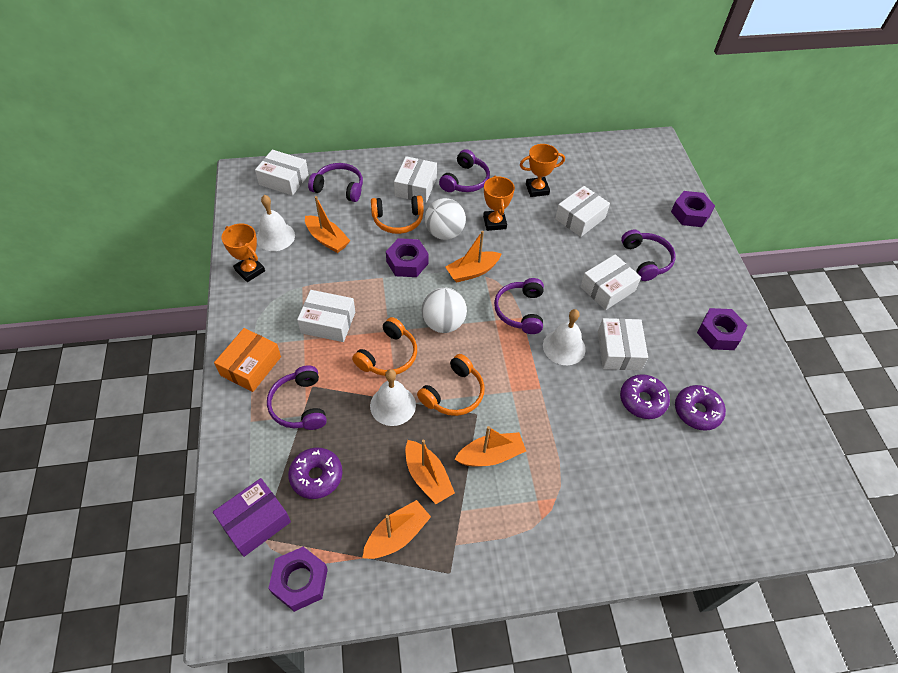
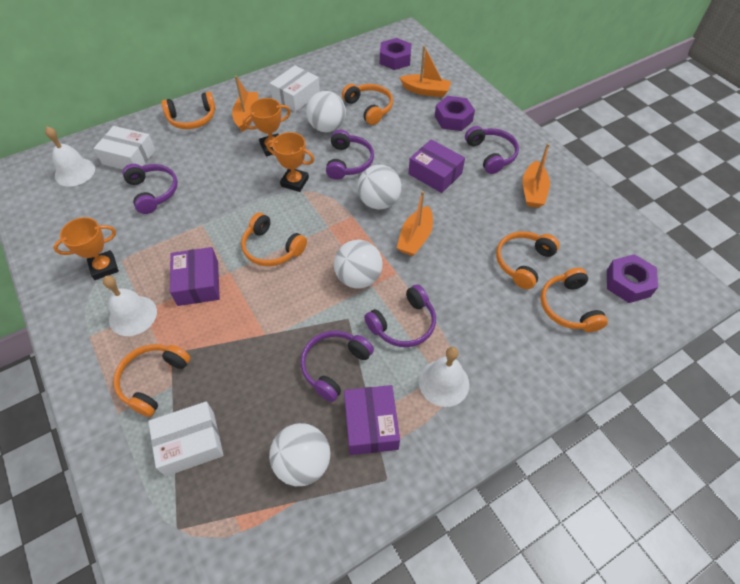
orange boat: 5 -> 4
orange box: 1 -> 0
orange headphones: 3 -> 6
purple box: 1 -> 3
purple donut: 3 -> 0
purple nut: 4 -> 3
white ball: 2 -> 4
white box: 6 -> 3

